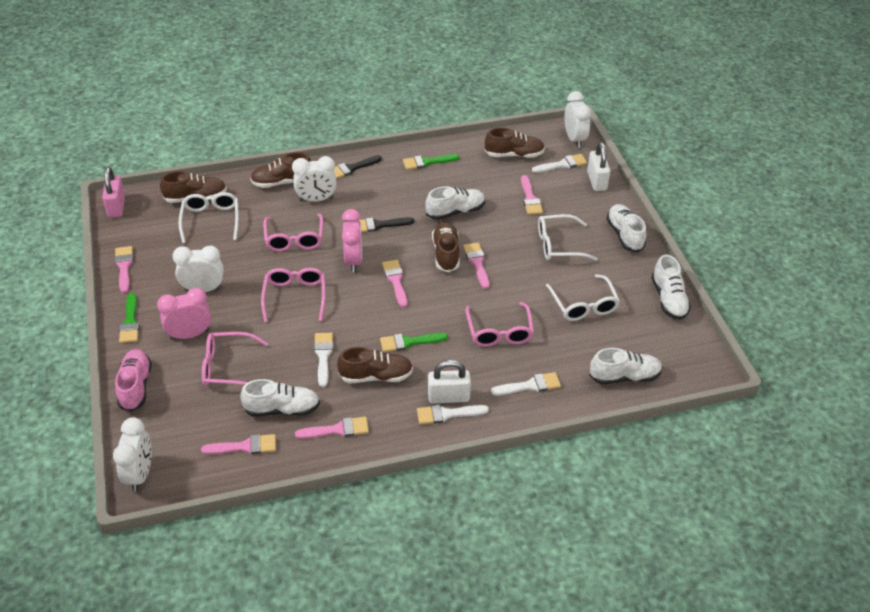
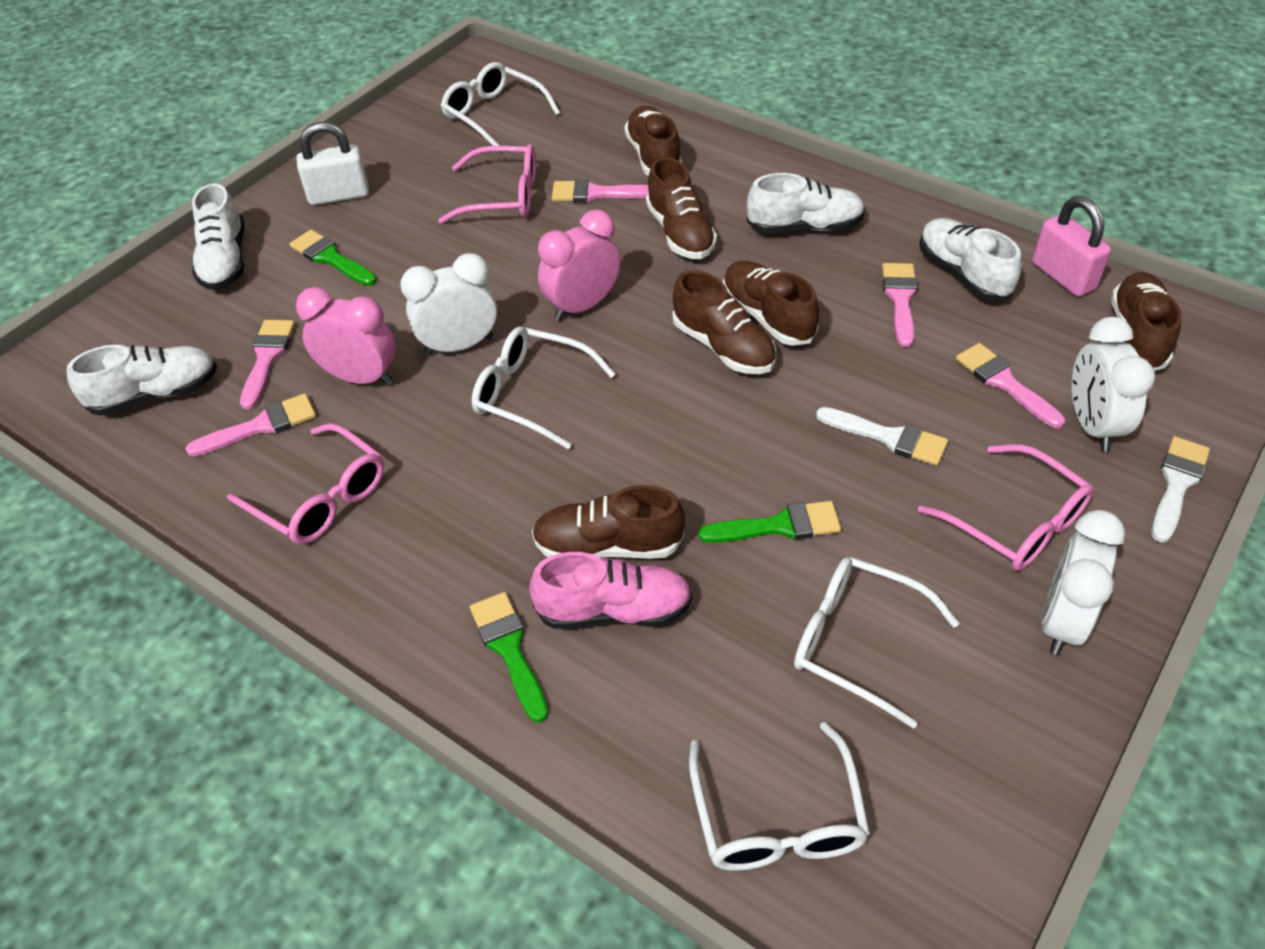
black brush: 2 -> 0
brown shoe: 5 -> 6
pink brush: 6 -> 5
pink glasses: 4 -> 3
white brush: 4 -> 2
white clock: 4 -> 3
white glasses: 3 -> 4
white padlock: 2 -> 1
white shoe: 5 -> 4

